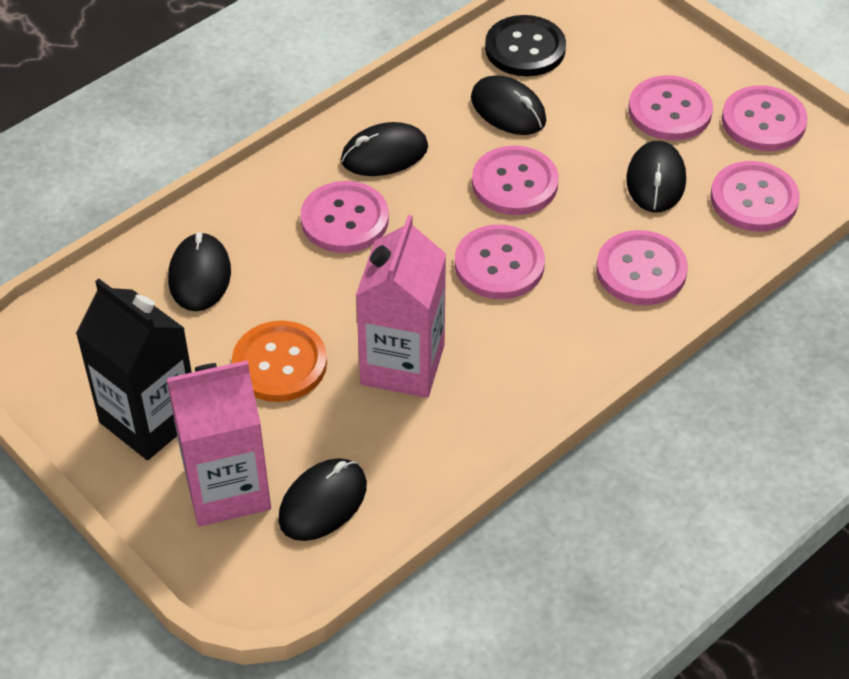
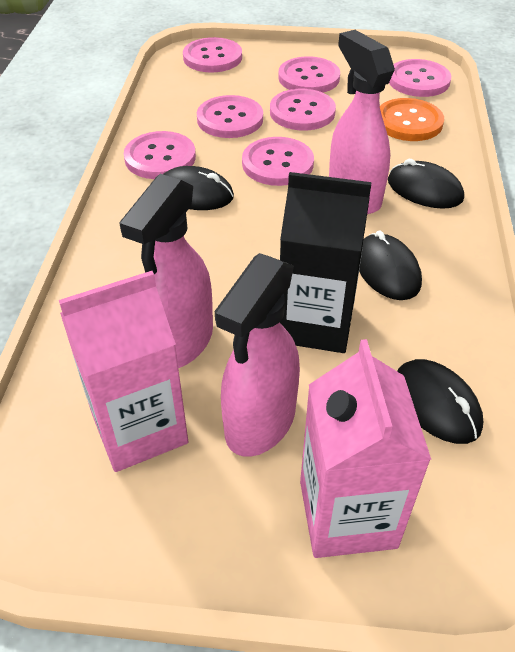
black button: 1 -> 0
black mouse: 5 -> 4
pink spray bottle: 0 -> 3

